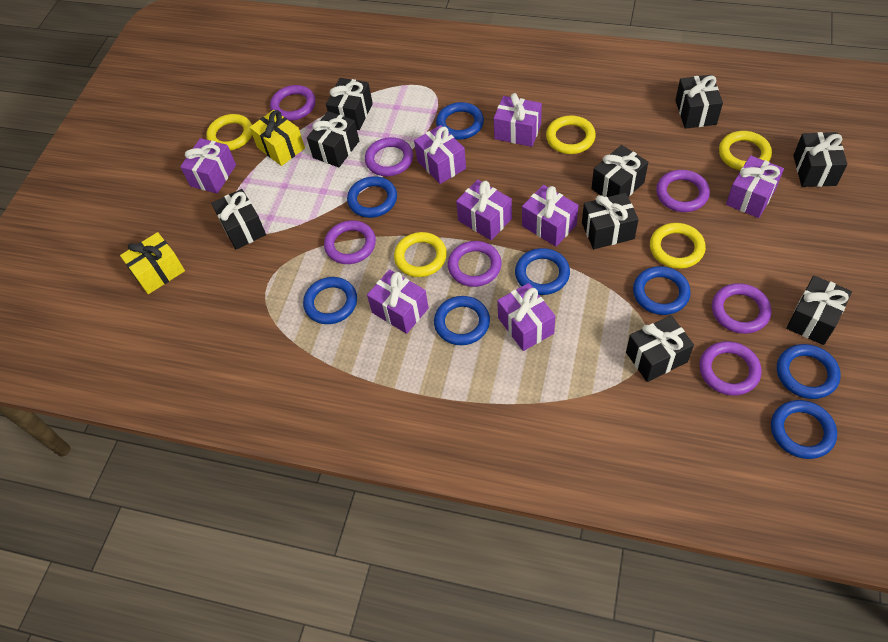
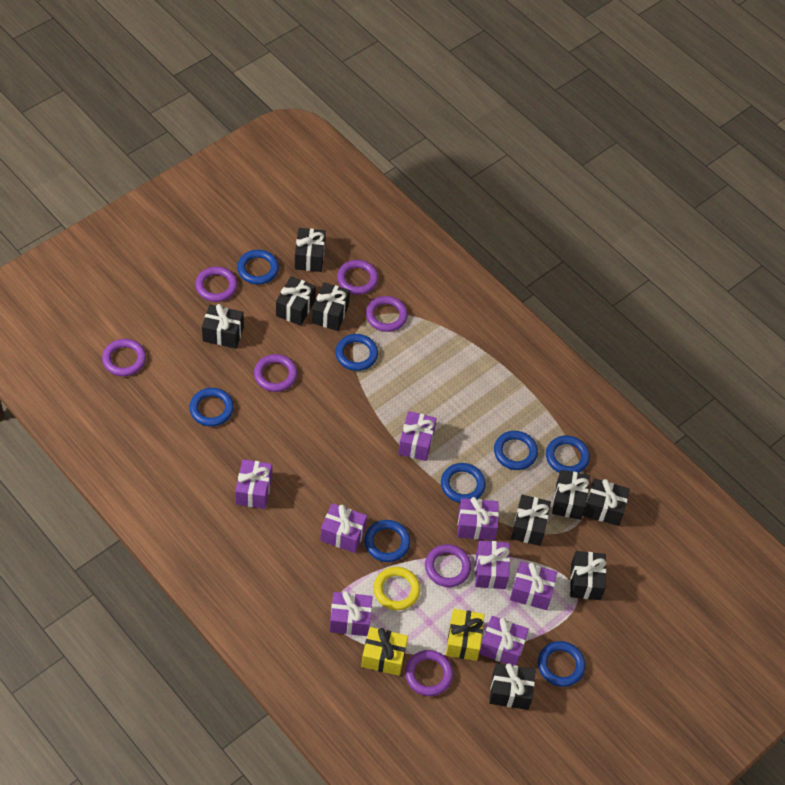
yellow ring: 5 -> 1

